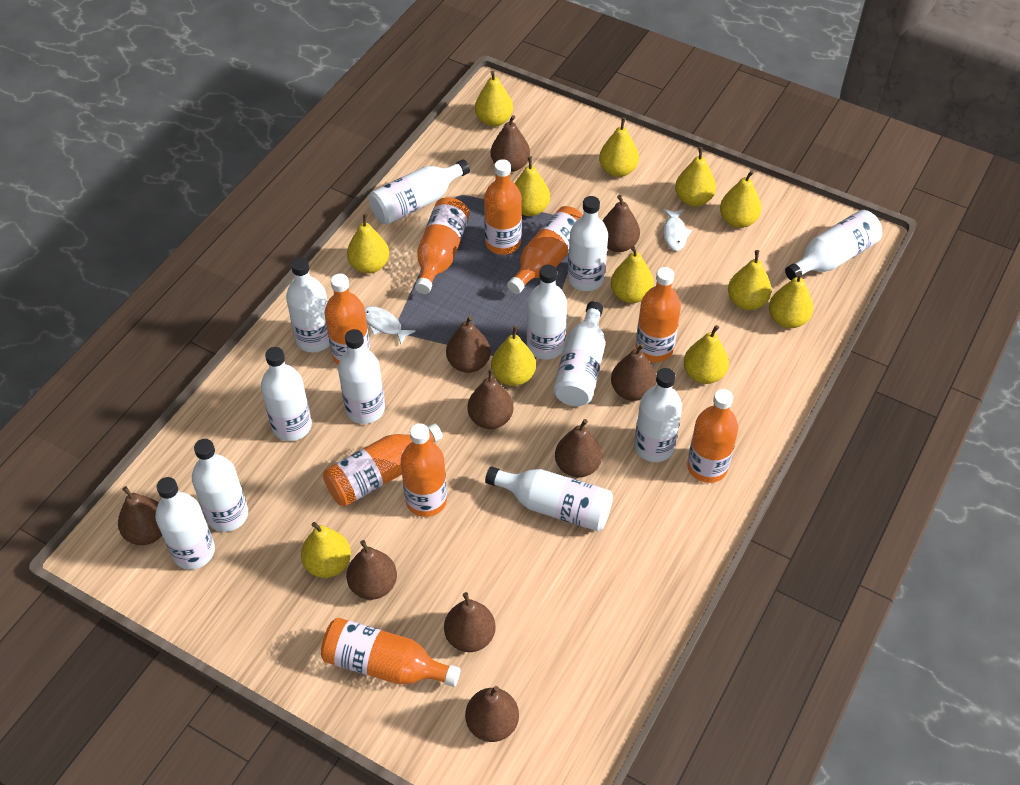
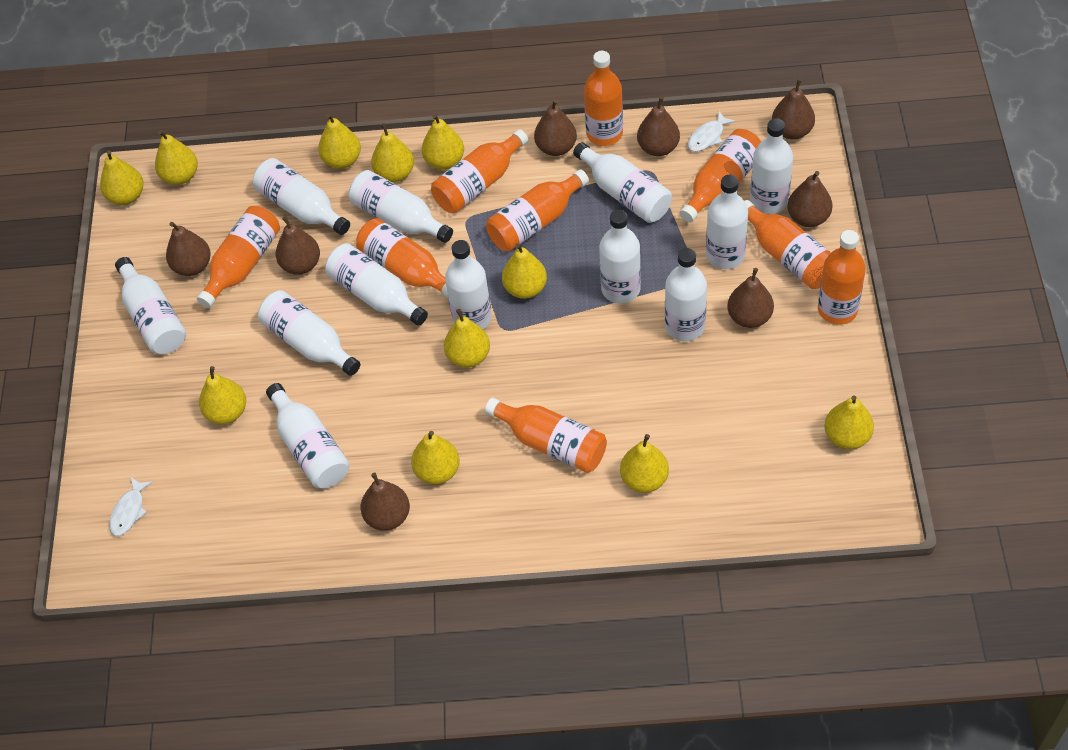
brown pear: 10 -> 8
yellow pear: 12 -> 11

